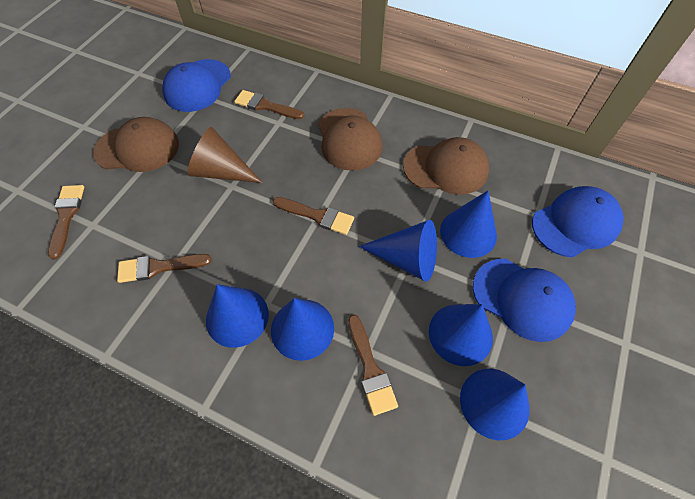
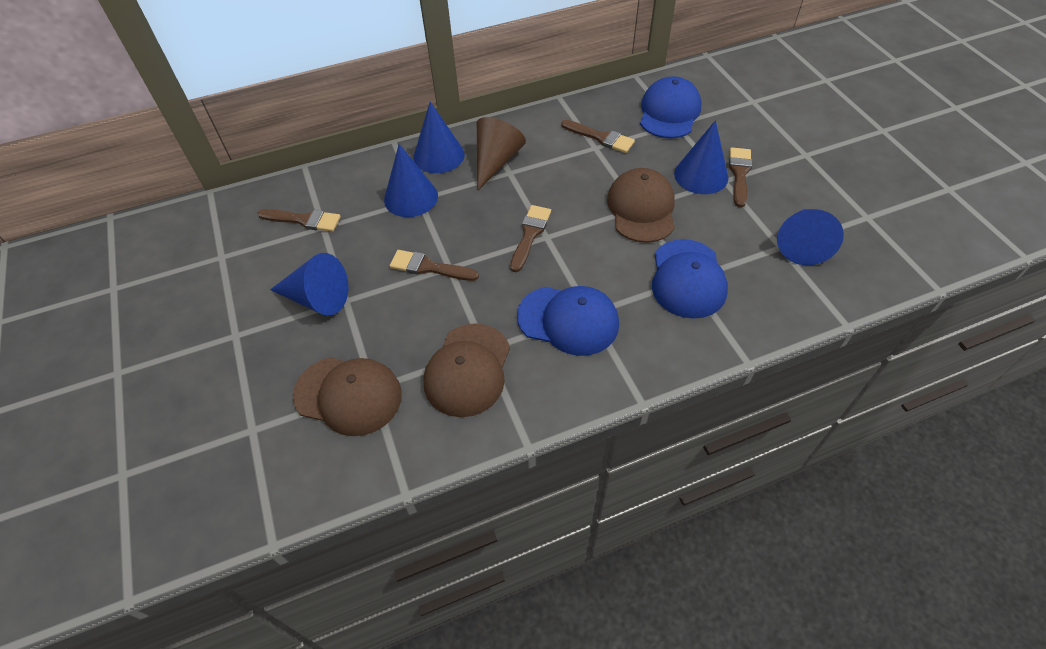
blue cone: 6 -> 5

